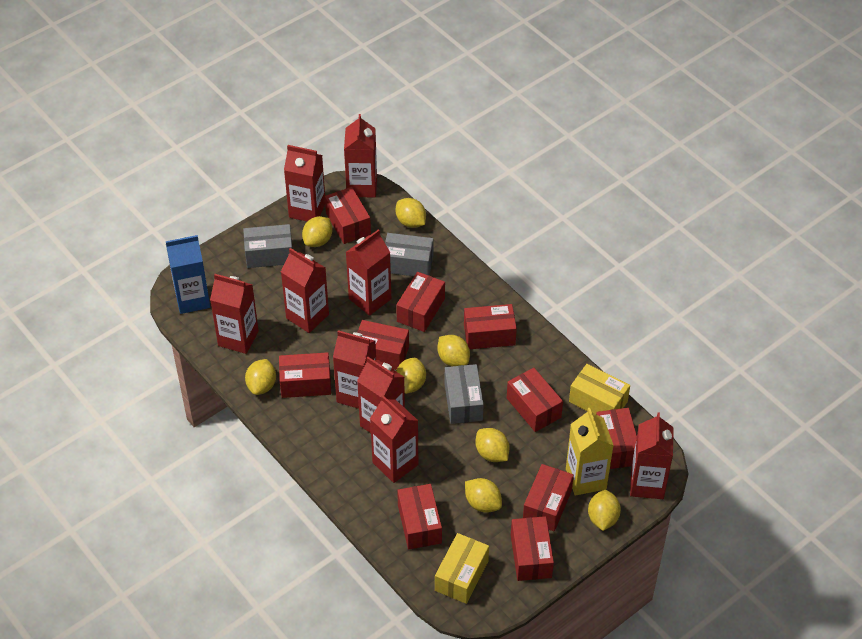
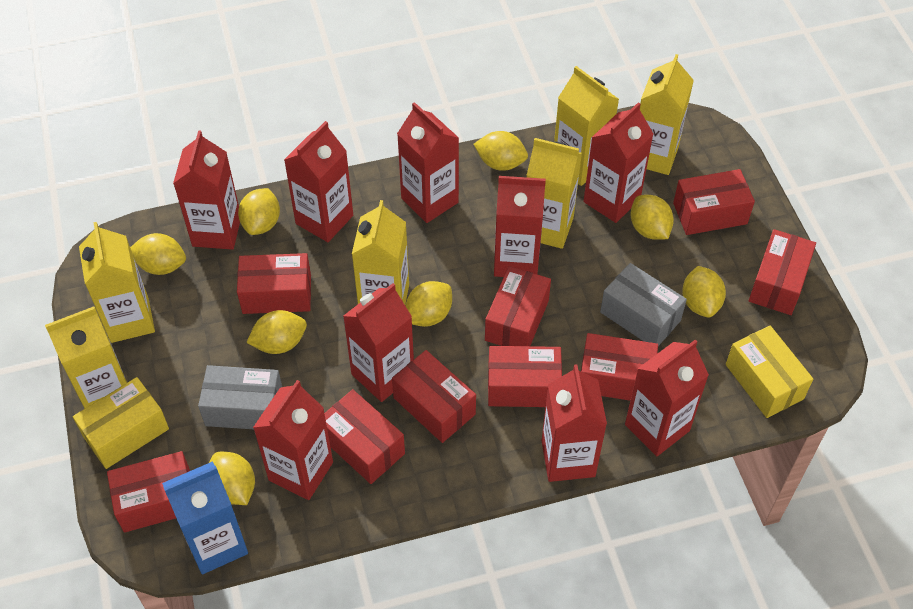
grey box: 3 -> 2
red box: 10 -> 9
yellow carton: 1 -> 6

